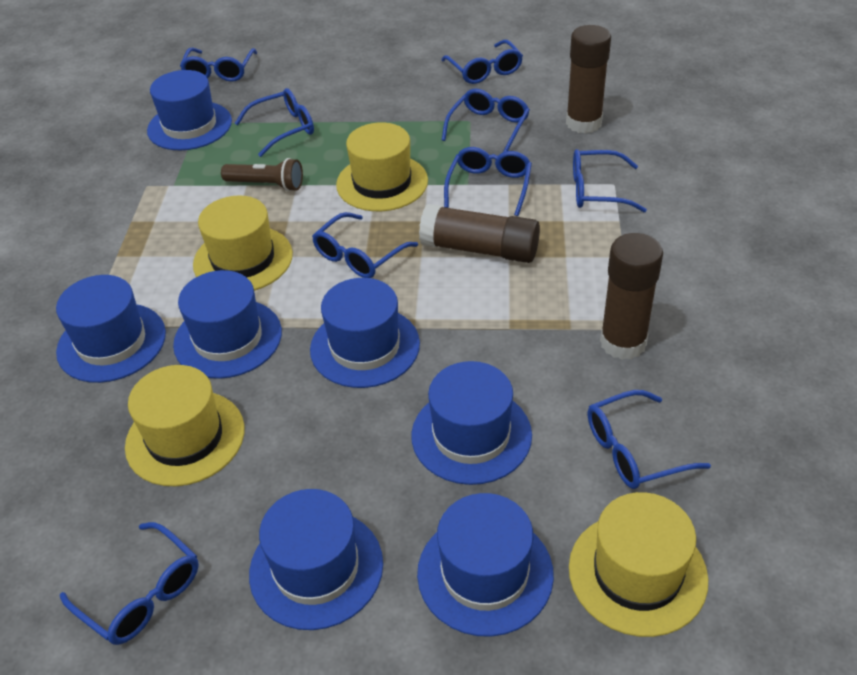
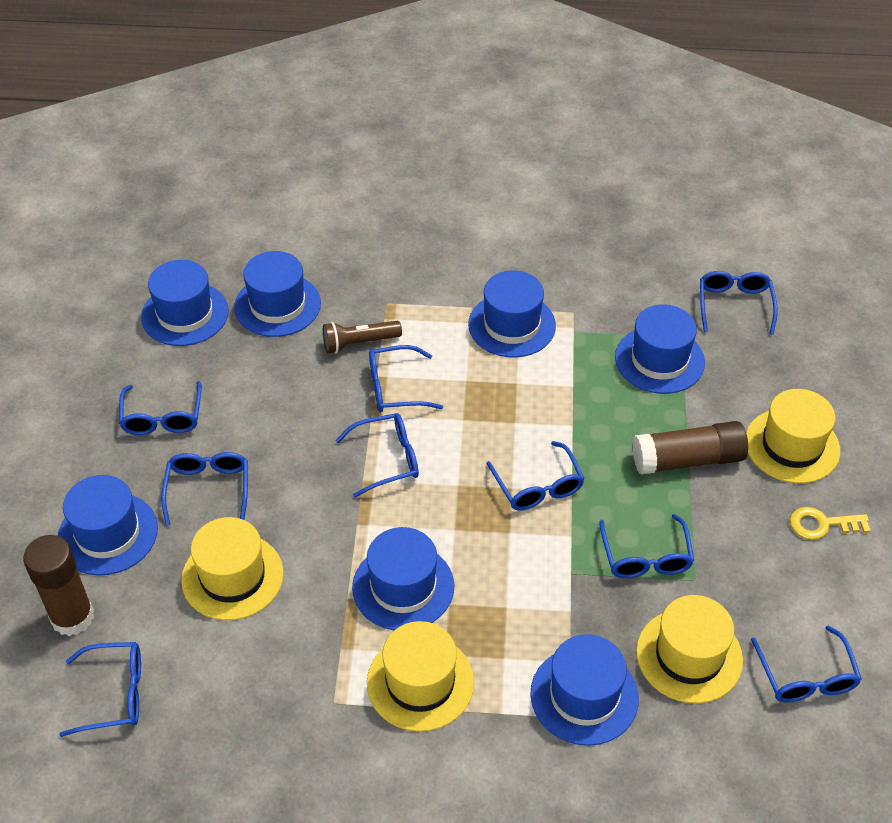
brown glue stick: 3 -> 2
yellow key: 0 -> 1

